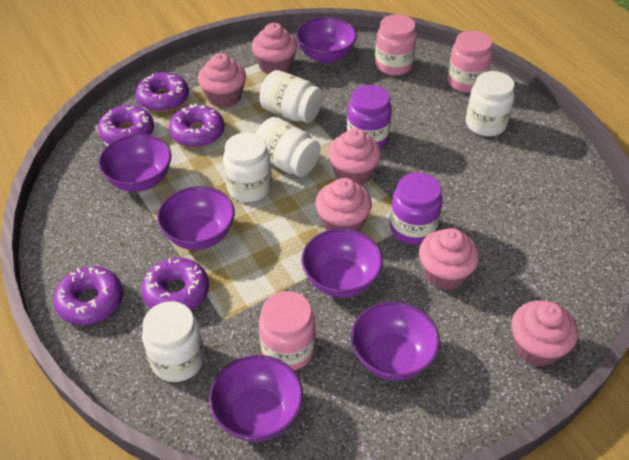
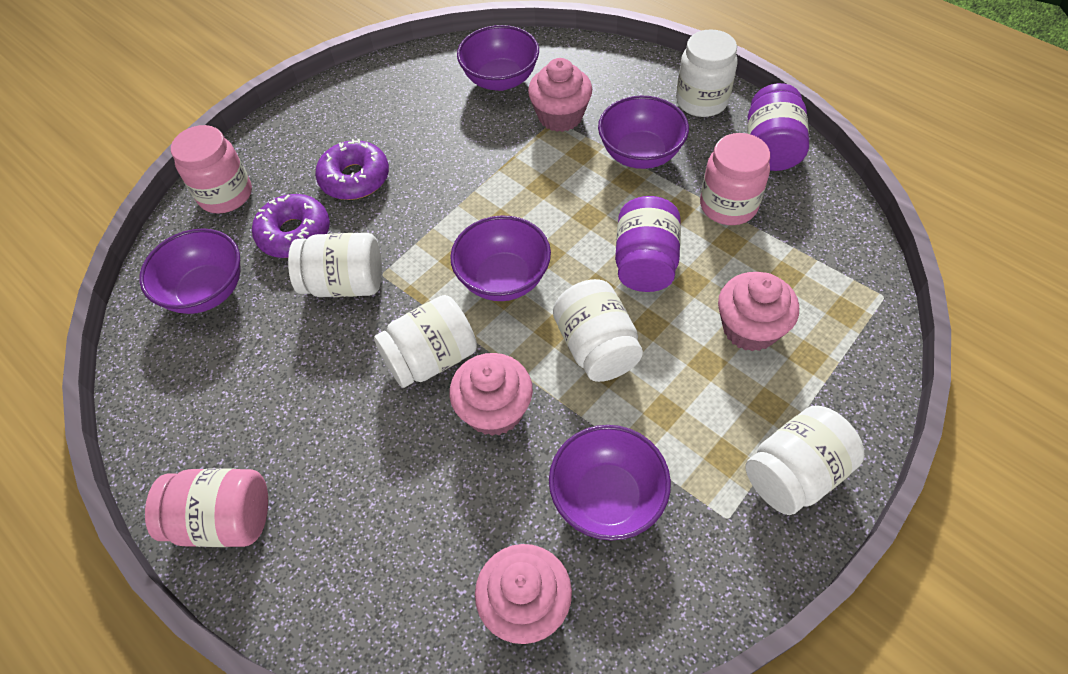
pink cupcake: 6 -> 4
purple bowl: 6 -> 5
purple donut: 5 -> 2

